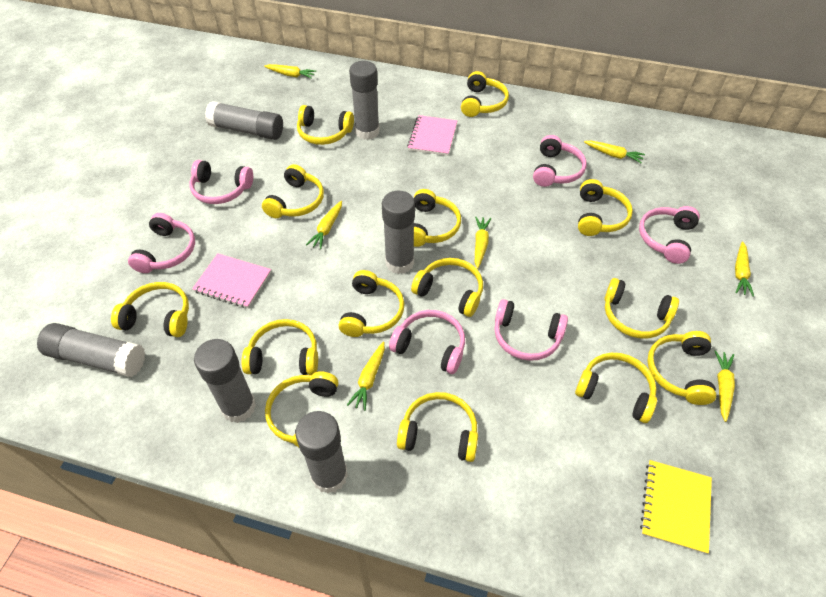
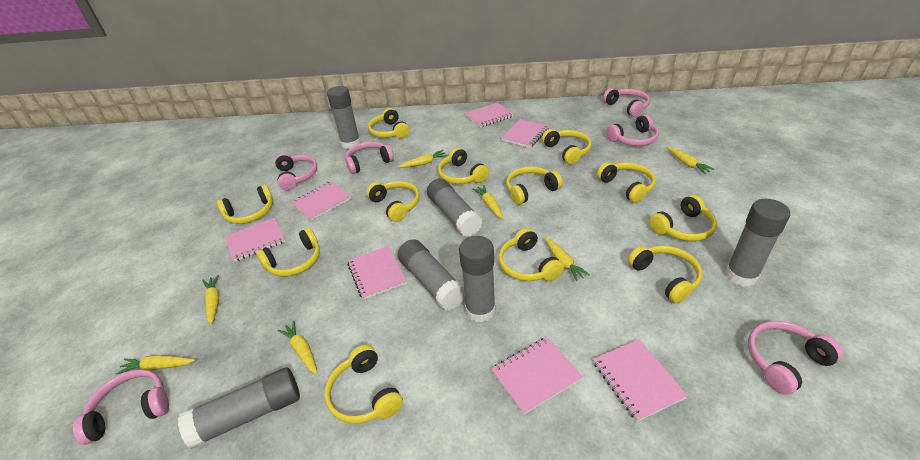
pink notebook: 2 -> 7
yellow headphones: 14 -> 12
yellow notebook: 1 -> 0

